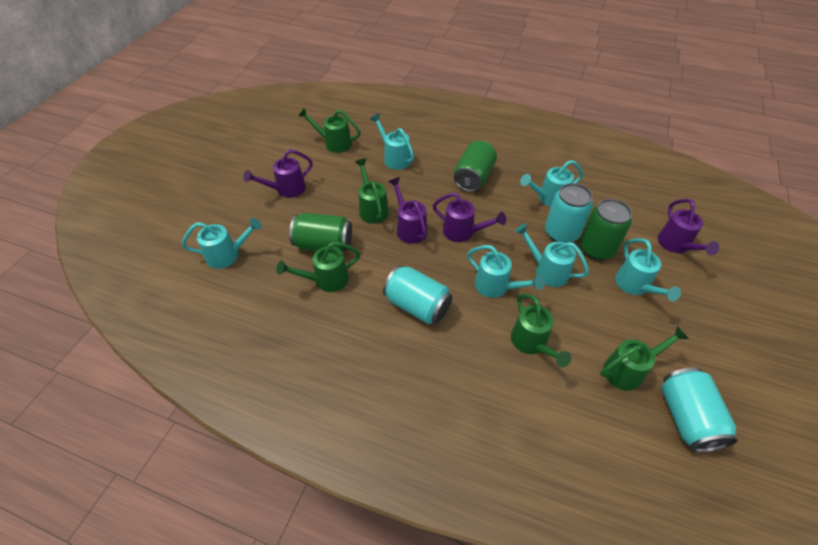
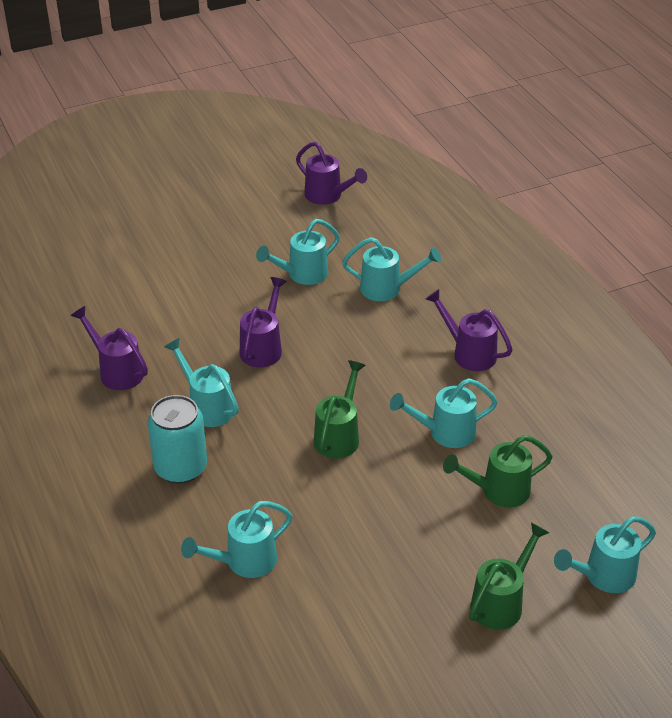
green can: 3 -> 0
green watering can: 5 -> 3
turquoise can: 3 -> 1

